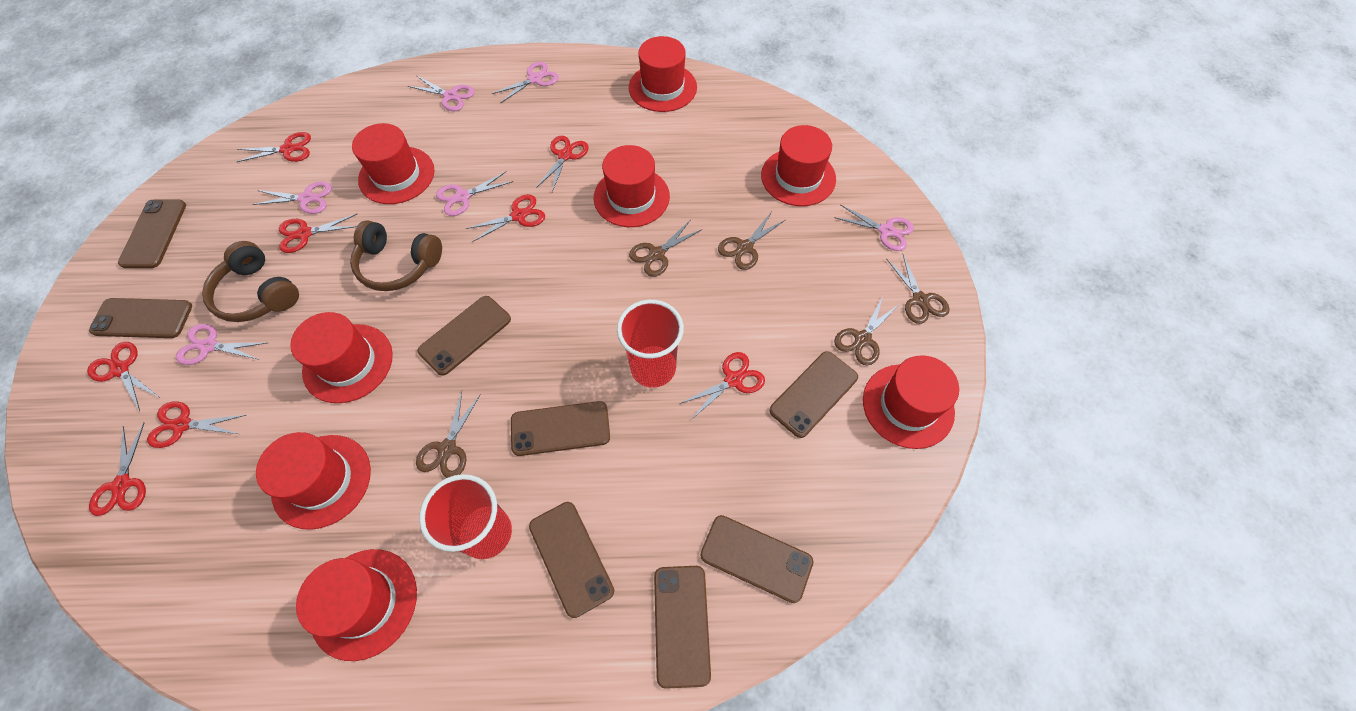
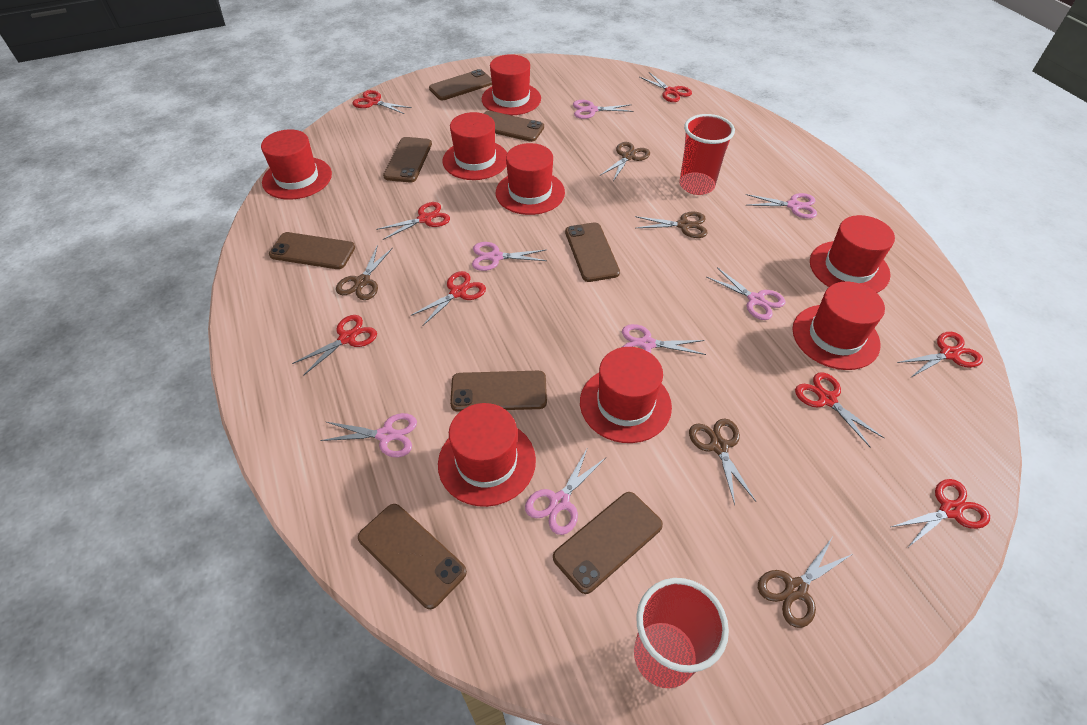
brown headphones: 2 -> 0
pink scissors: 6 -> 7

